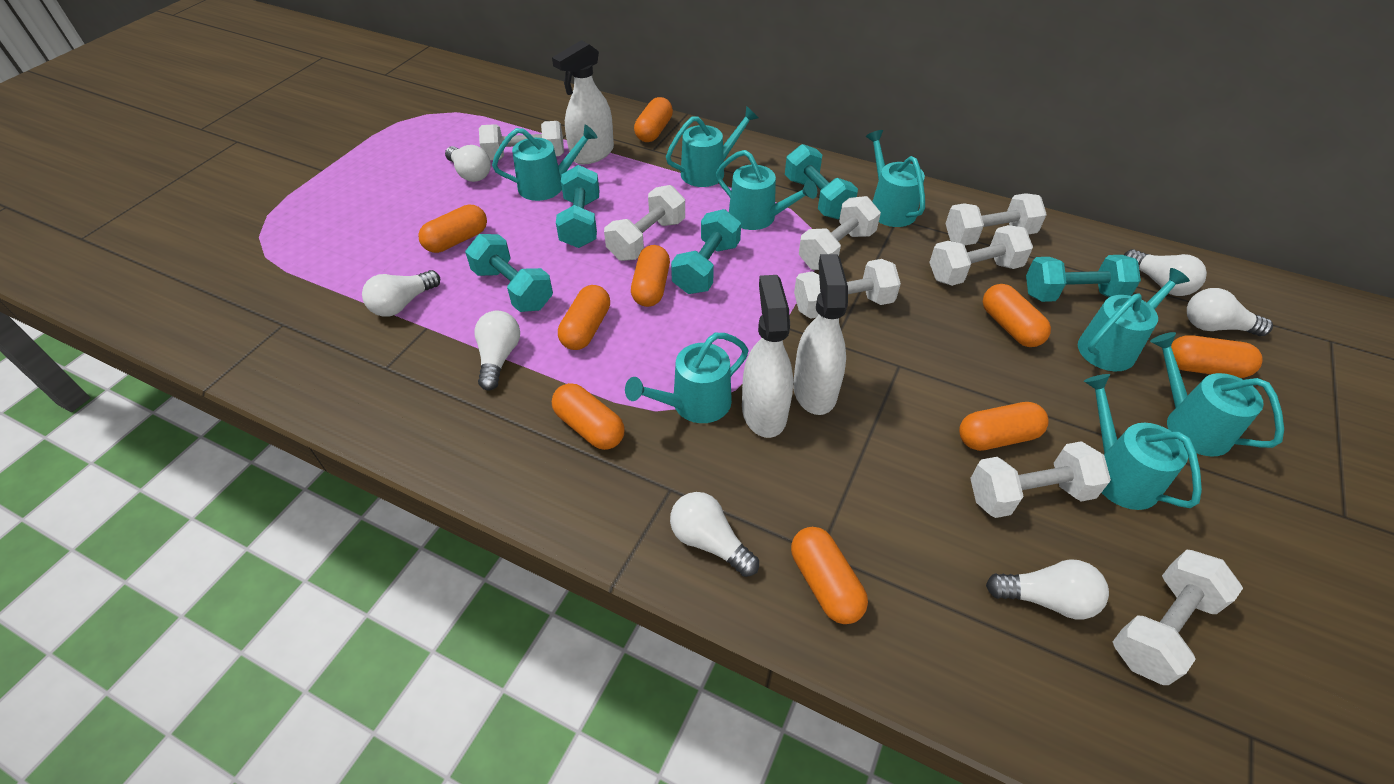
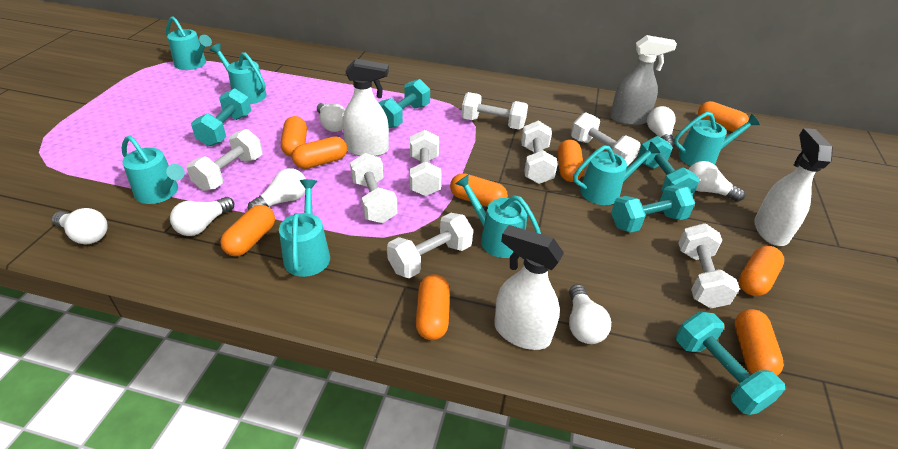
grey spray bottle: 0 -> 1
turquoise watering can: 8 -> 7

